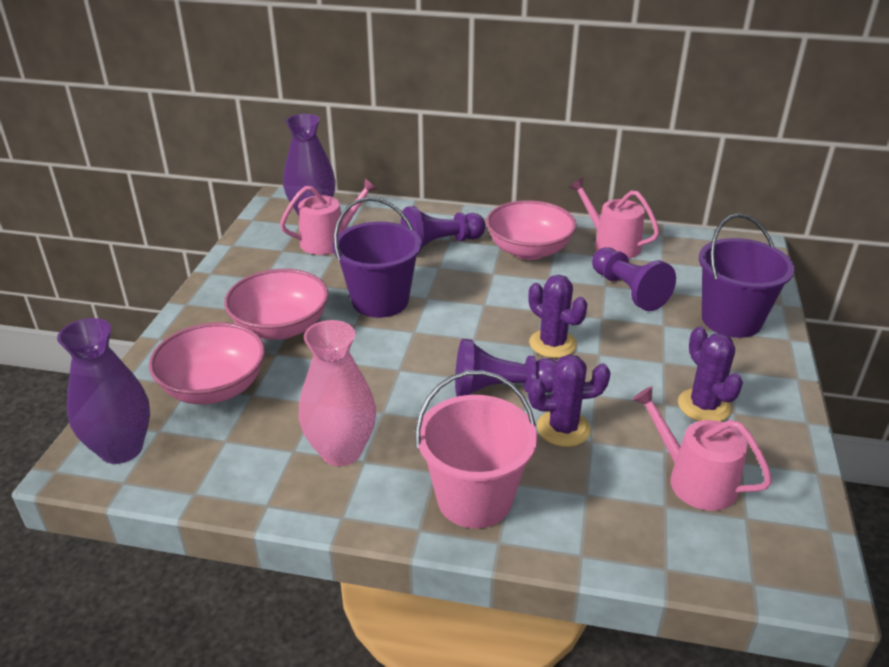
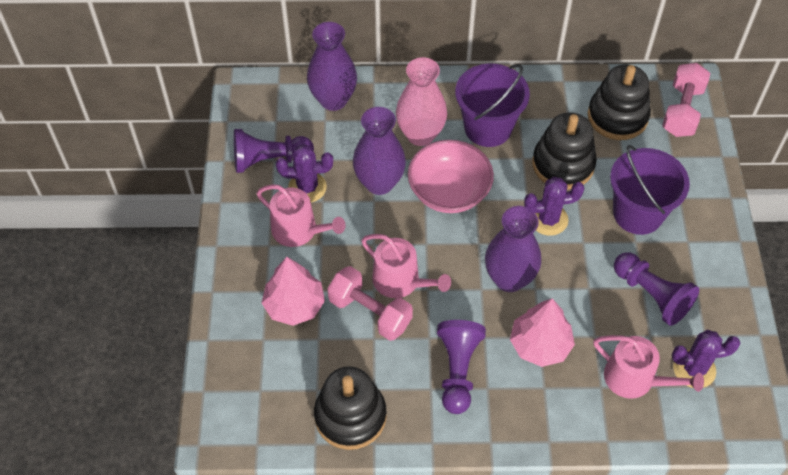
black stacking toy: 0 -> 3
pink bowl: 3 -> 1
pink bucket: 1 -> 0
pink dumbbell: 0 -> 2
pink tree: 0 -> 2
purple vase: 2 -> 3

